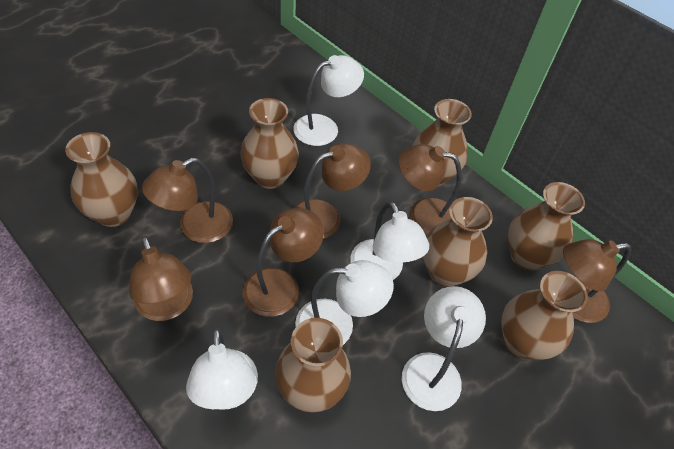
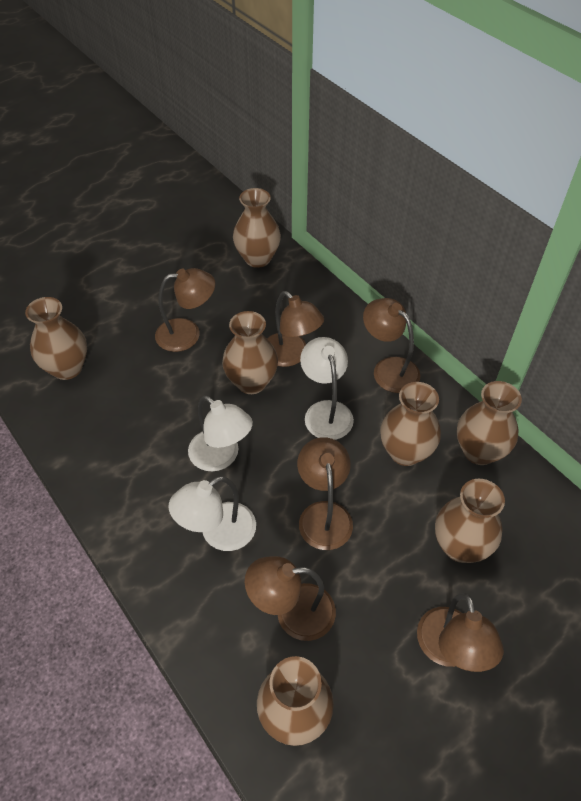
white lamp: 5 -> 3

